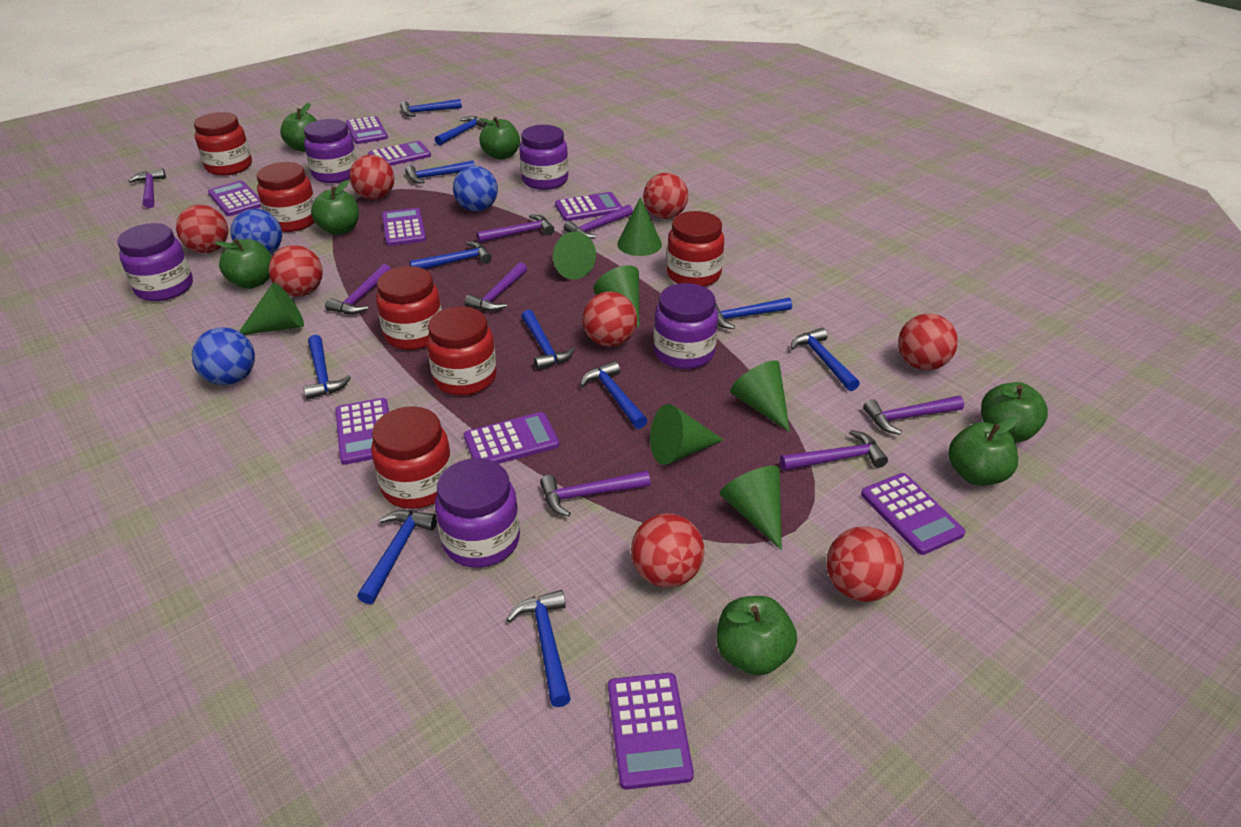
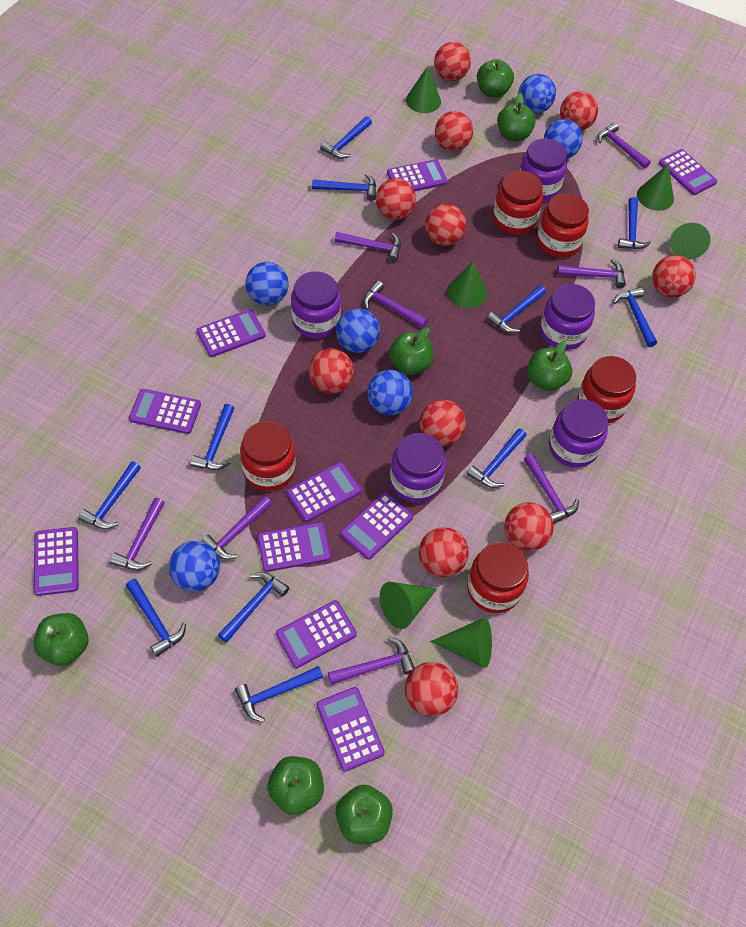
blue ball: 3 -> 6
green cone: 7 -> 6
purple calculator: 9 -> 10
red ball: 8 -> 11
red jar: 6 -> 5

